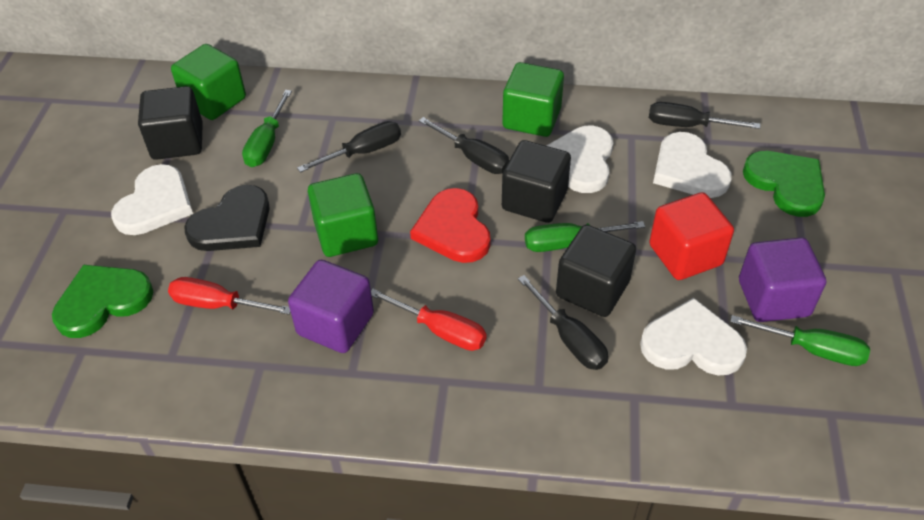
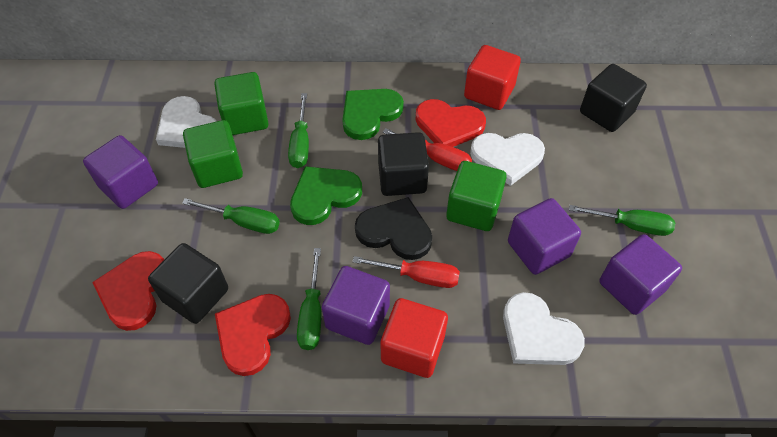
black screwdriver: 4 -> 0
green screwdriver: 3 -> 4
purple cube: 2 -> 4
red cube: 1 -> 2
red heart: 1 -> 3
white heart: 4 -> 3

